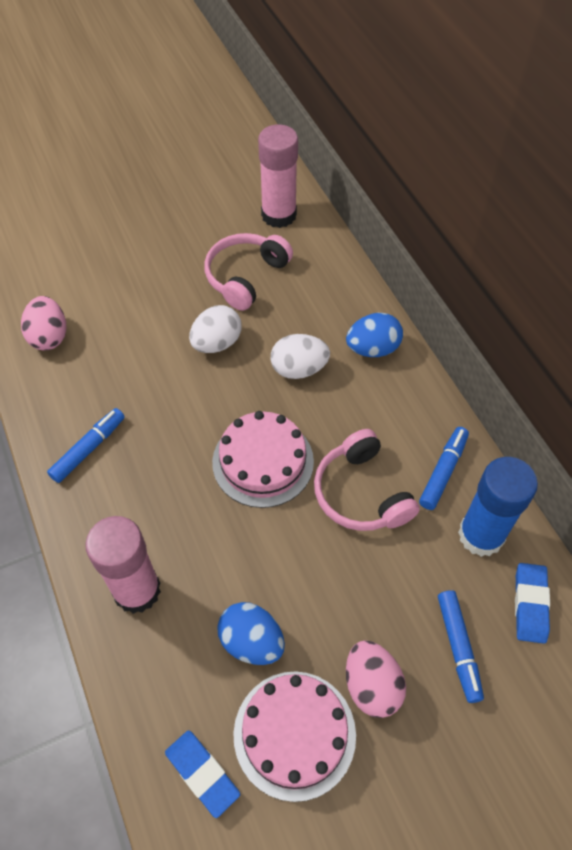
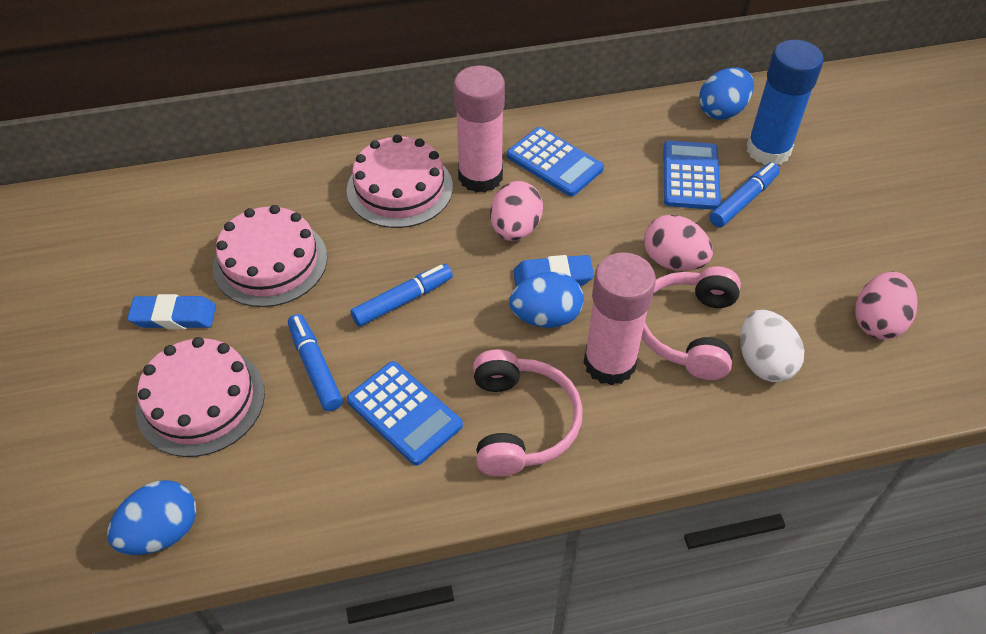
blue calculator: 0 -> 3
blue egg: 2 -> 3
pink cake: 2 -> 3
pink egg: 2 -> 3
white egg: 2 -> 1

